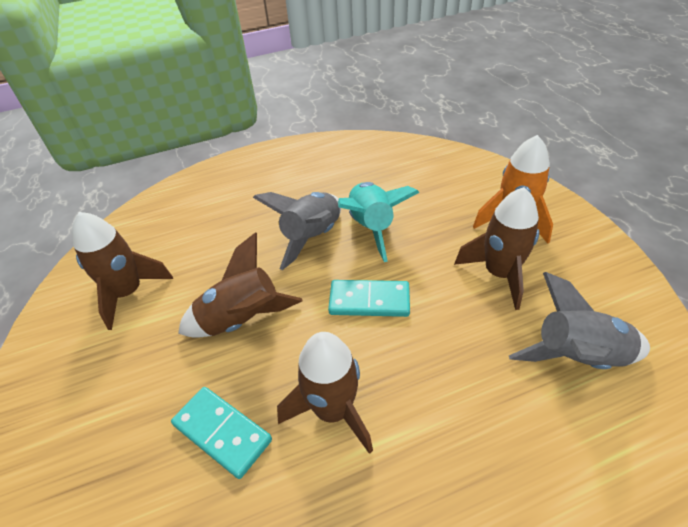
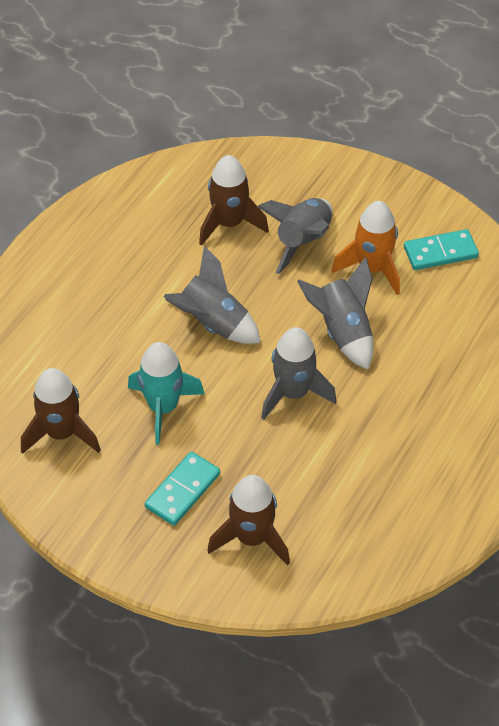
brown rocket: 4 -> 3
grey rocket: 2 -> 4

